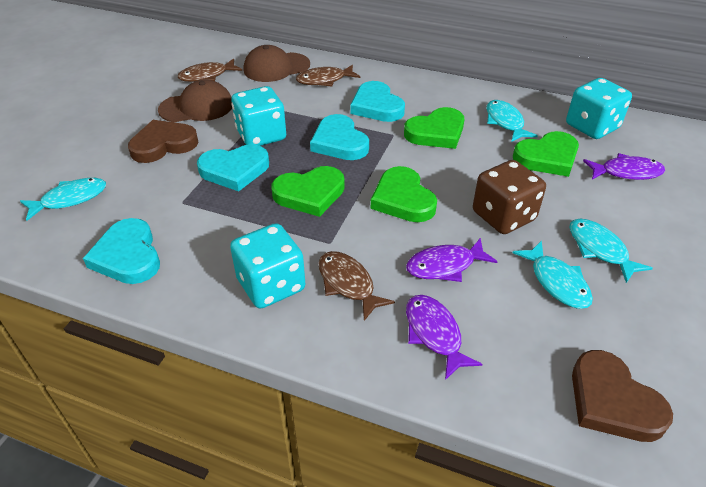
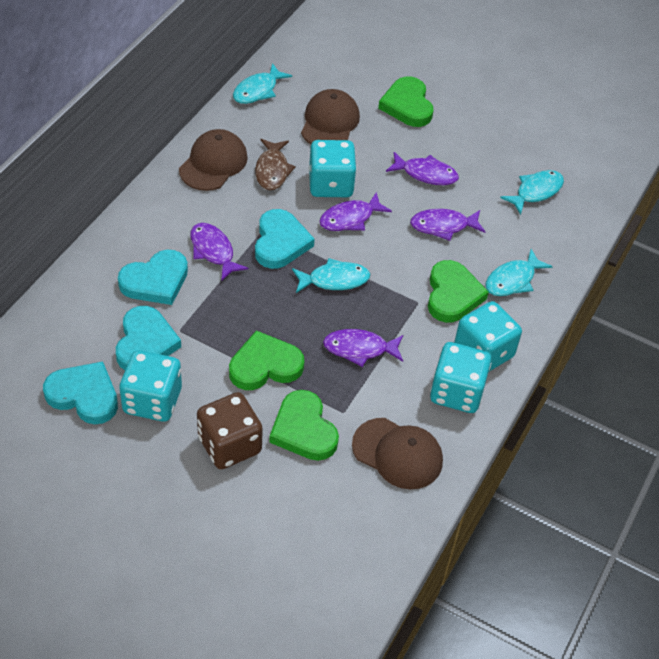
brown cap: 2 -> 3
brown fish: 3 -> 1
brown heart: 2 -> 0
purple fish: 3 -> 5
turquoise dice: 3 -> 4

